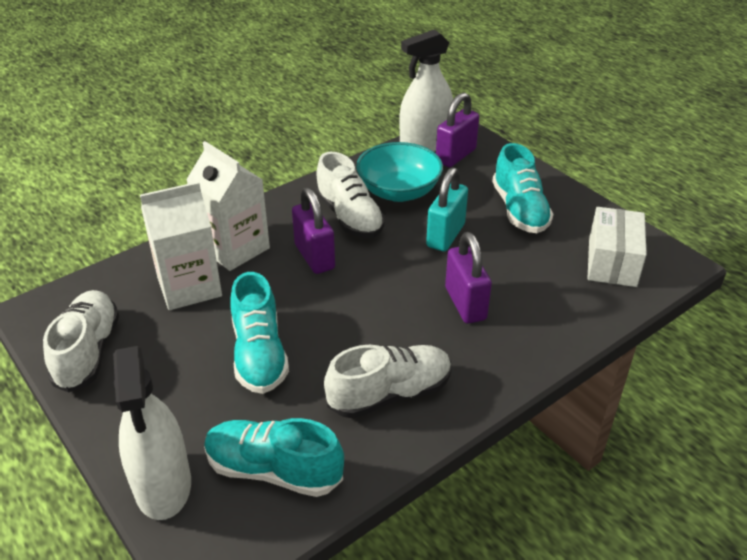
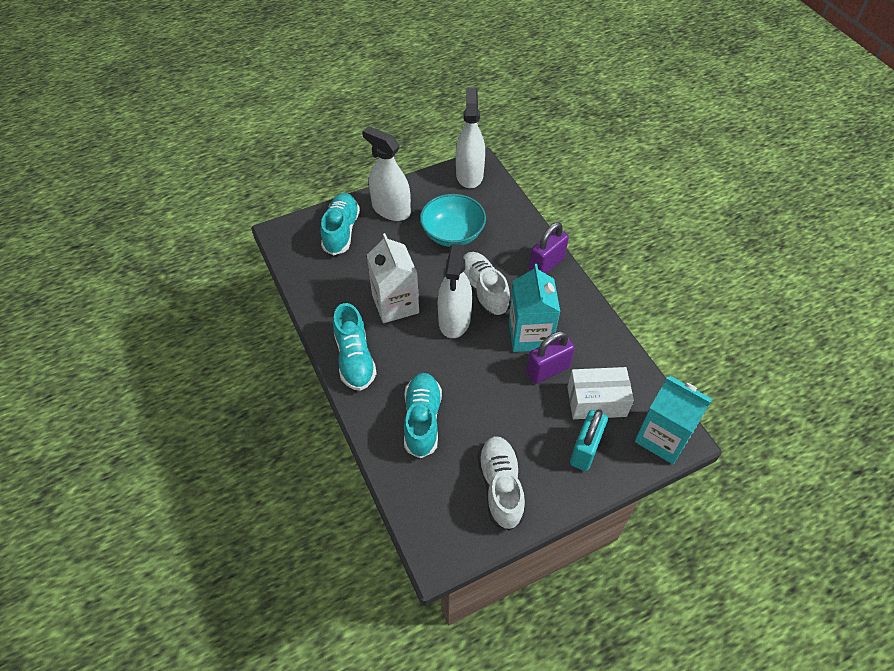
purple padlock: 3 -> 2
turquoise carton: 0 -> 2
white carton: 2 -> 1
white shoe: 3 -> 2
white spray bottle: 2 -> 3

